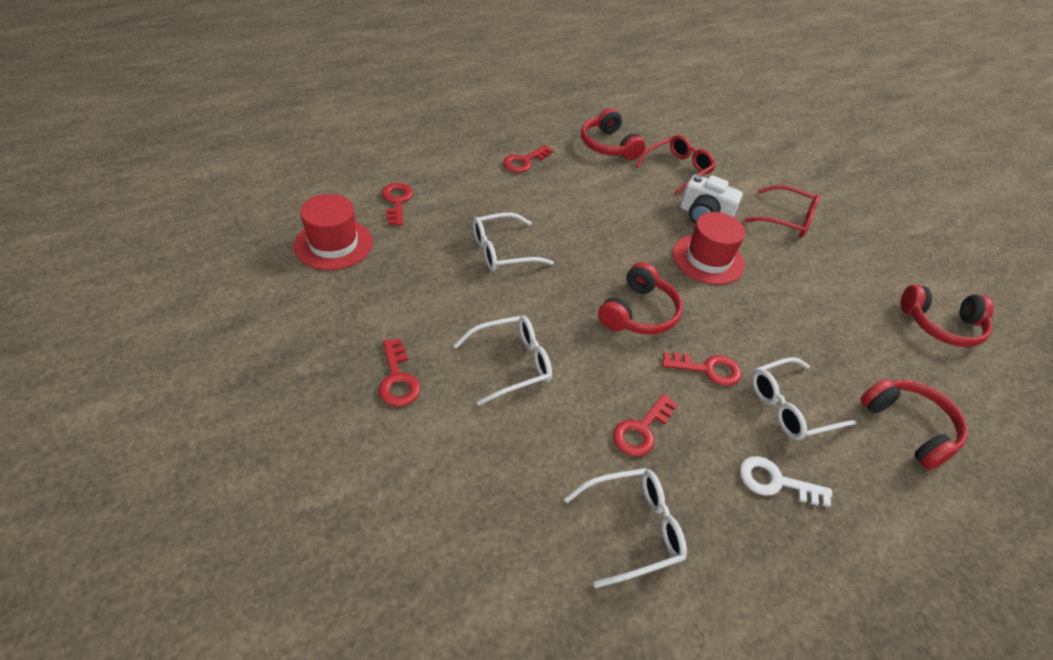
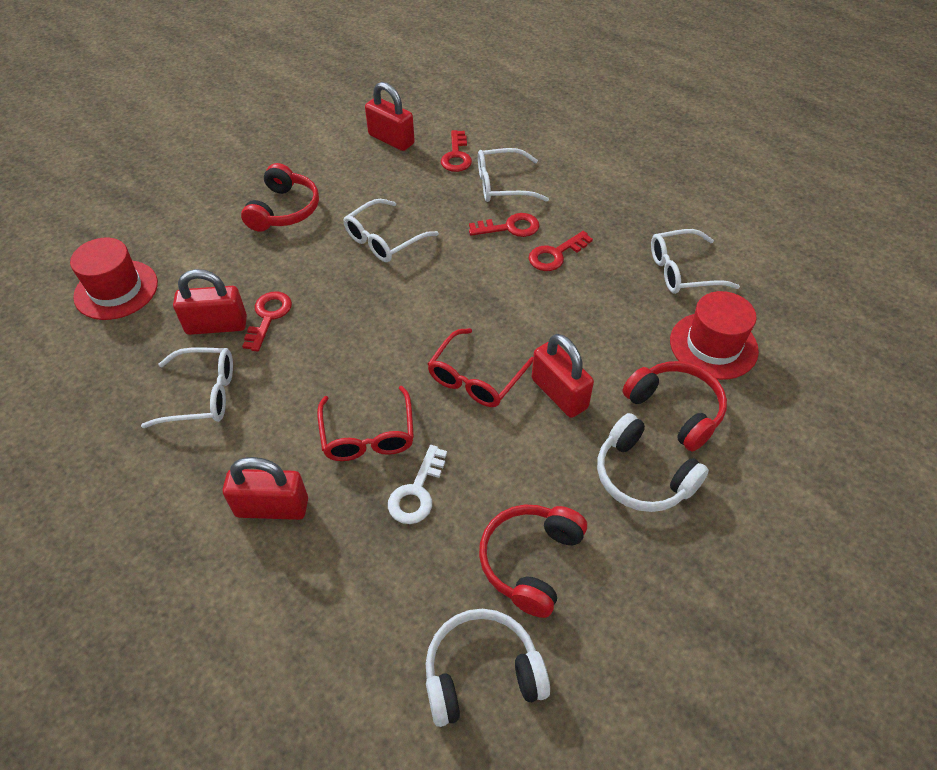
red headphones: 4 -> 3
red key: 5 -> 4
red padlock: 0 -> 4
white camera: 1 -> 0
white headphones: 0 -> 2

